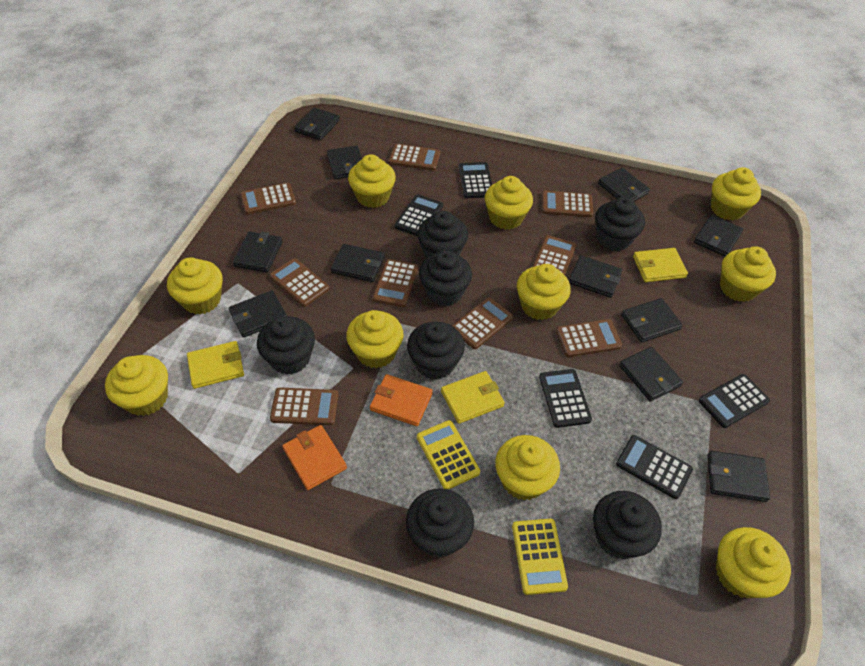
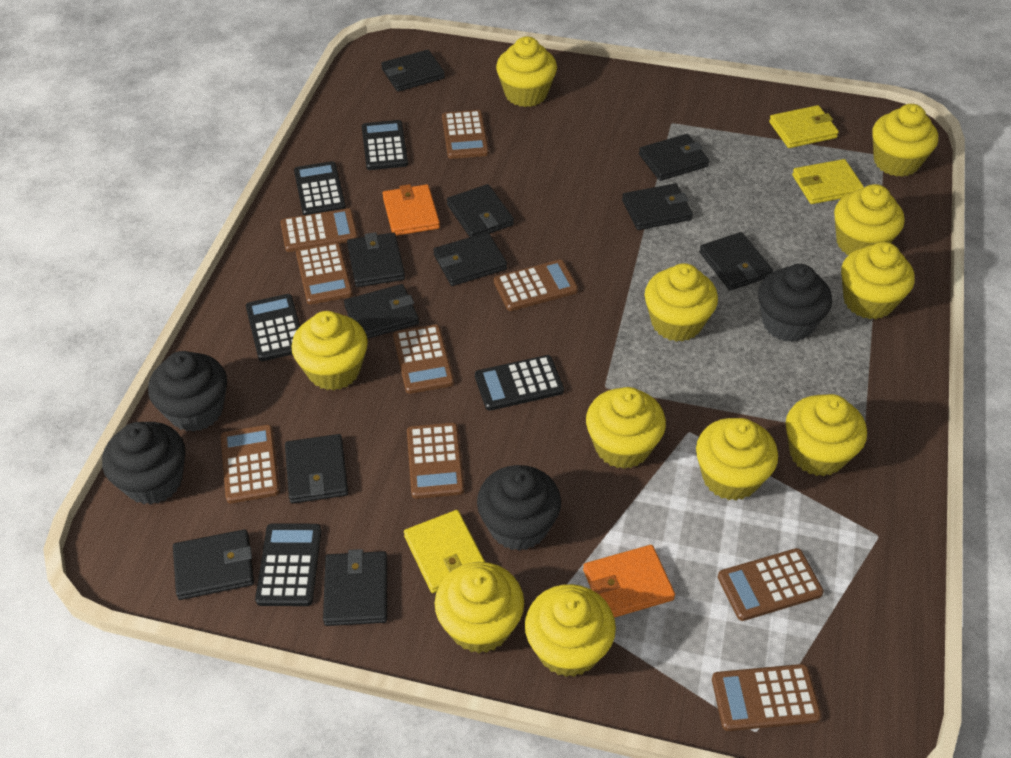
black cupcake: 7 -> 4
yellow calculator: 2 -> 0
yellow cupcake: 10 -> 11

